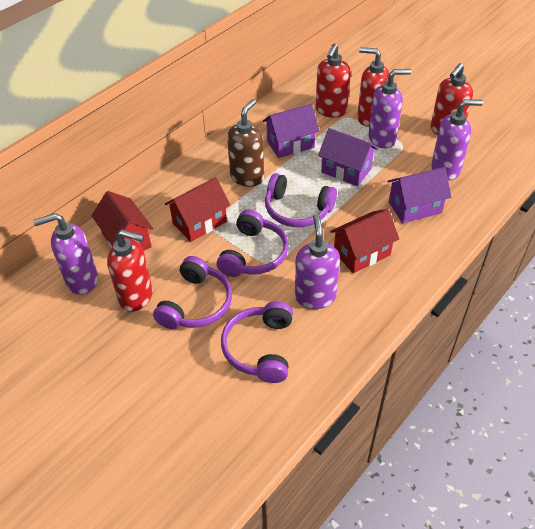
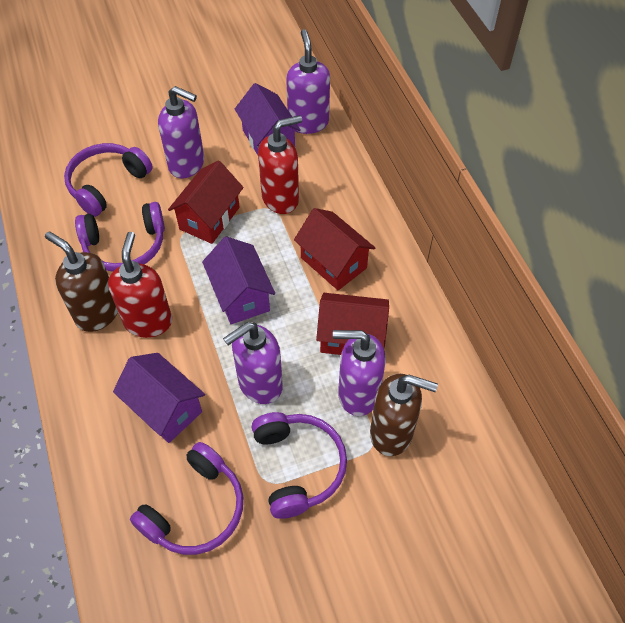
brown soap dispenser: 1 -> 2
red soap dispenser: 4 -> 2

